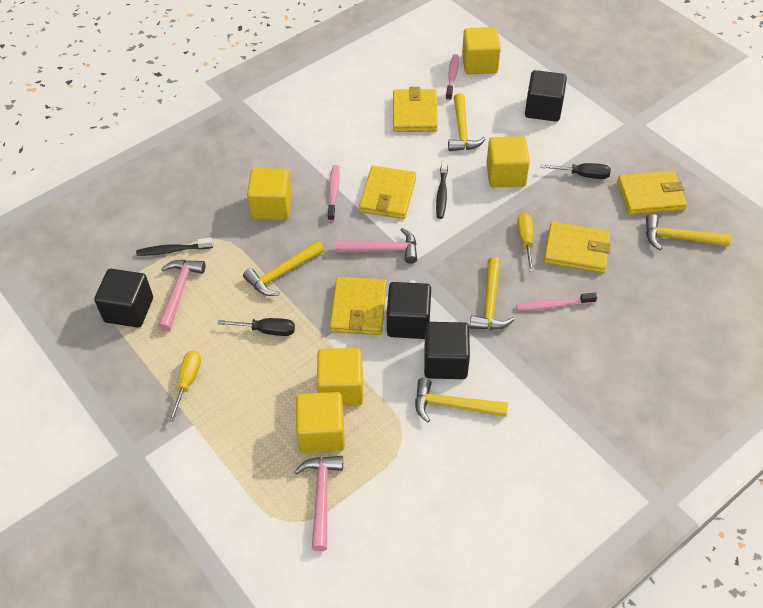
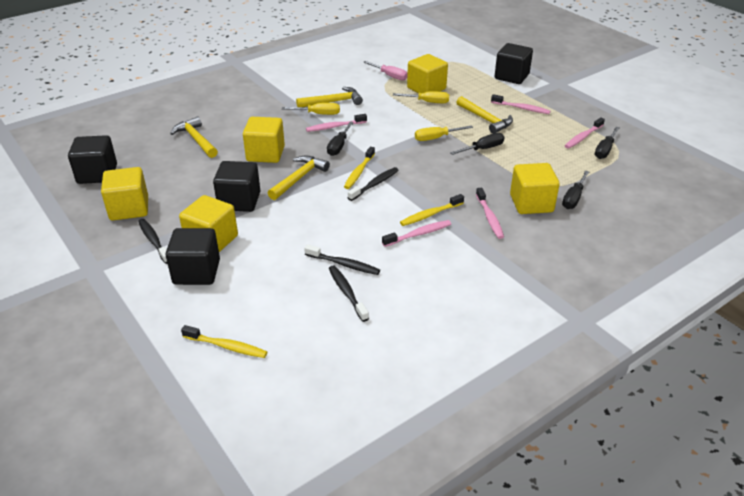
black screwdriver: 2 -> 4
black toothbrush: 2 -> 4
pink hammer: 3 -> 0
pink screwdriver: 0 -> 1
pink toothbrush: 3 -> 5
yellow hammer: 5 -> 4
yellow screwdriver: 2 -> 3
yellow toothbrush: 0 -> 3
yellow wallet: 5 -> 0

